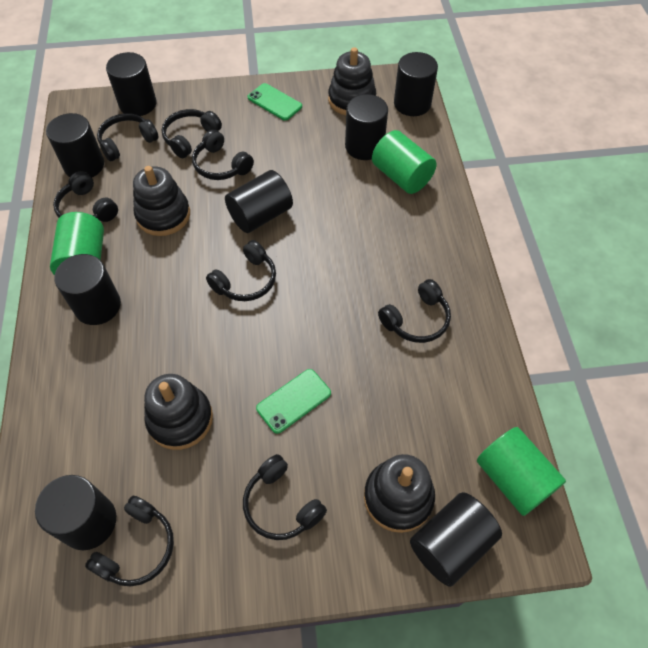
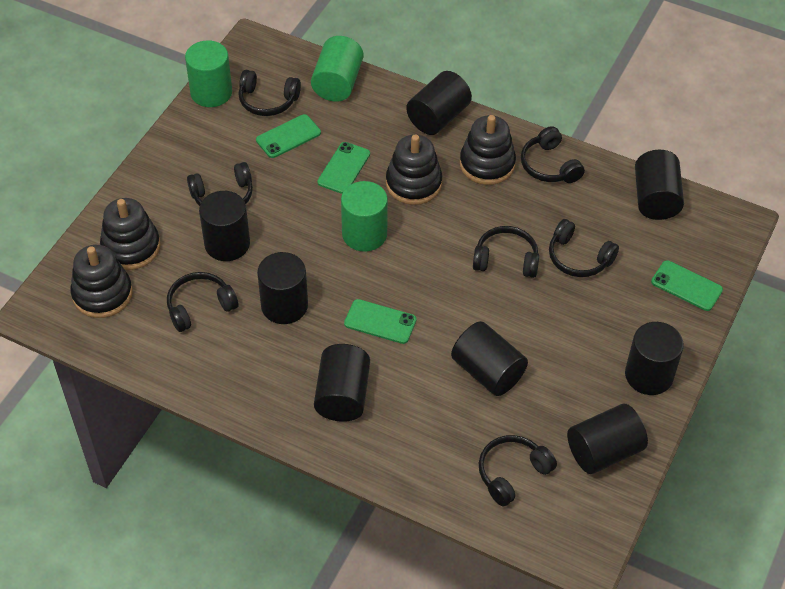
black headphones: 8 -> 7
green phone: 2 -> 4

